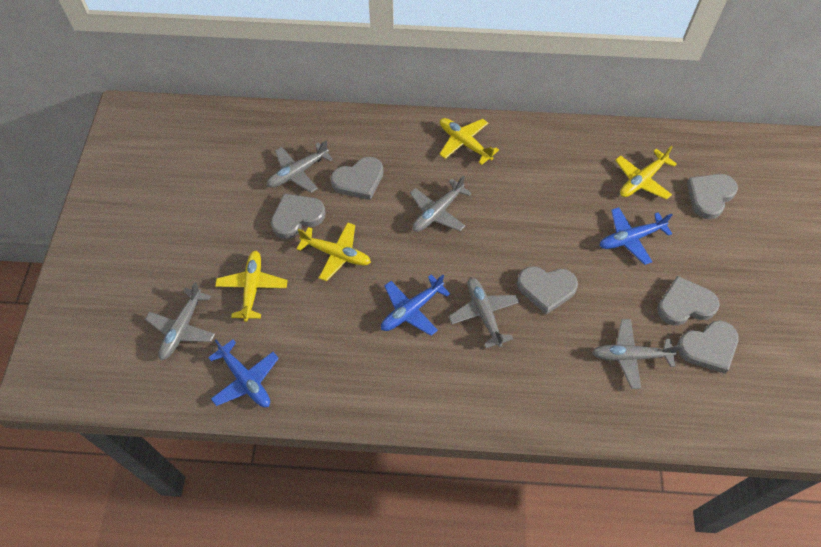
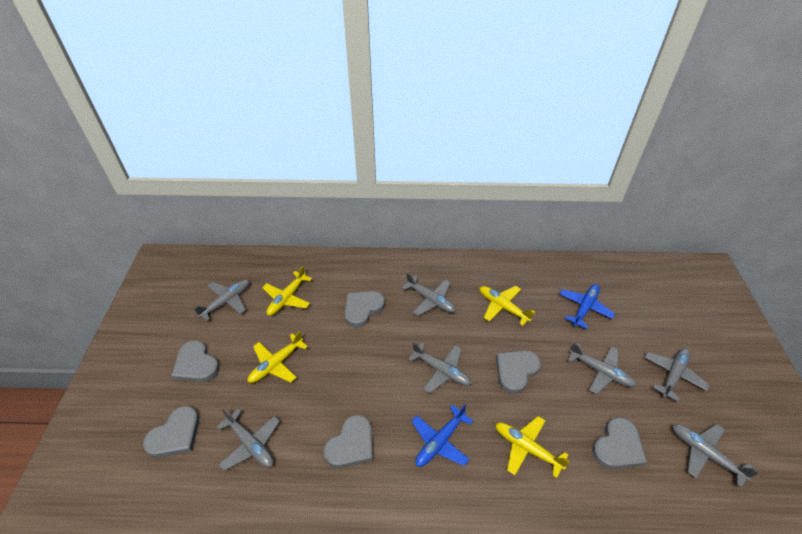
blue plane: 3 -> 2
grey plane: 5 -> 7

